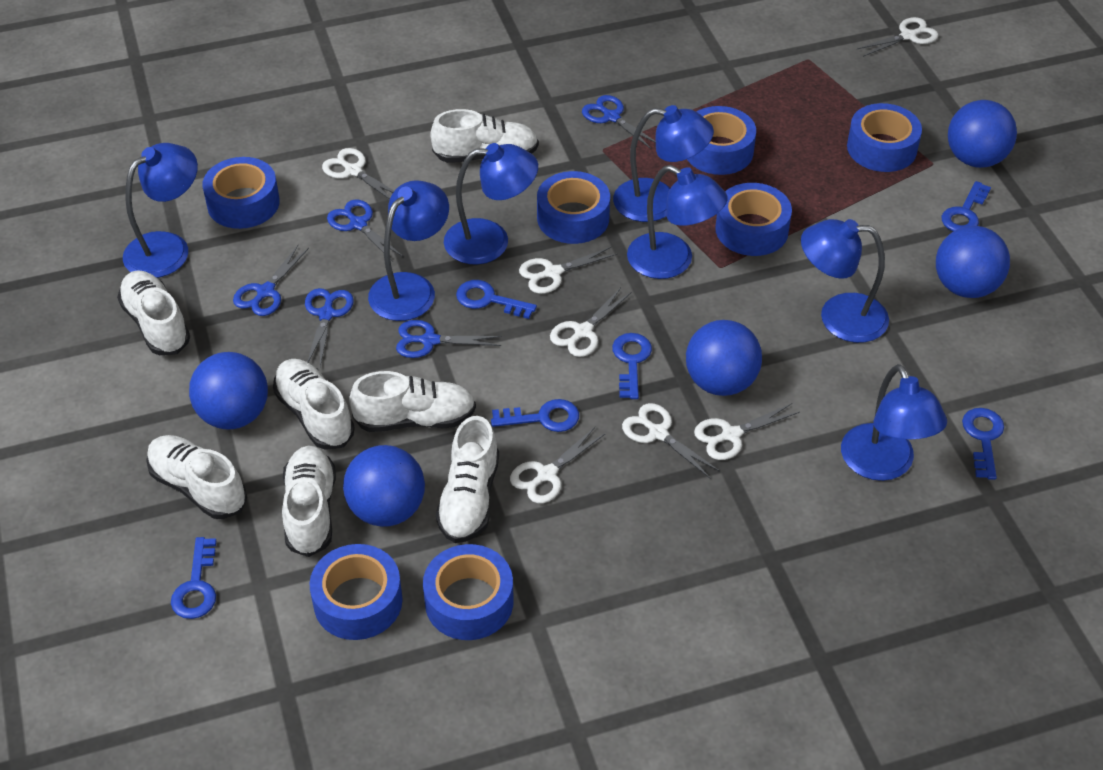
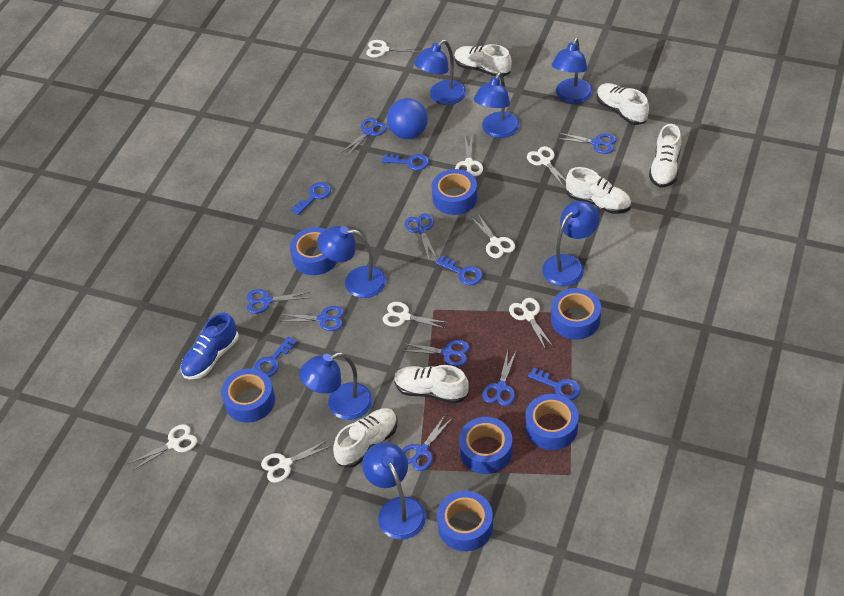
blue ball: 5 -> 1
blue key: 6 -> 5
blue scissors: 5 -> 8
blue shoe: 0 -> 1
white scissors: 7 -> 8
white shoe: 7 -> 6

